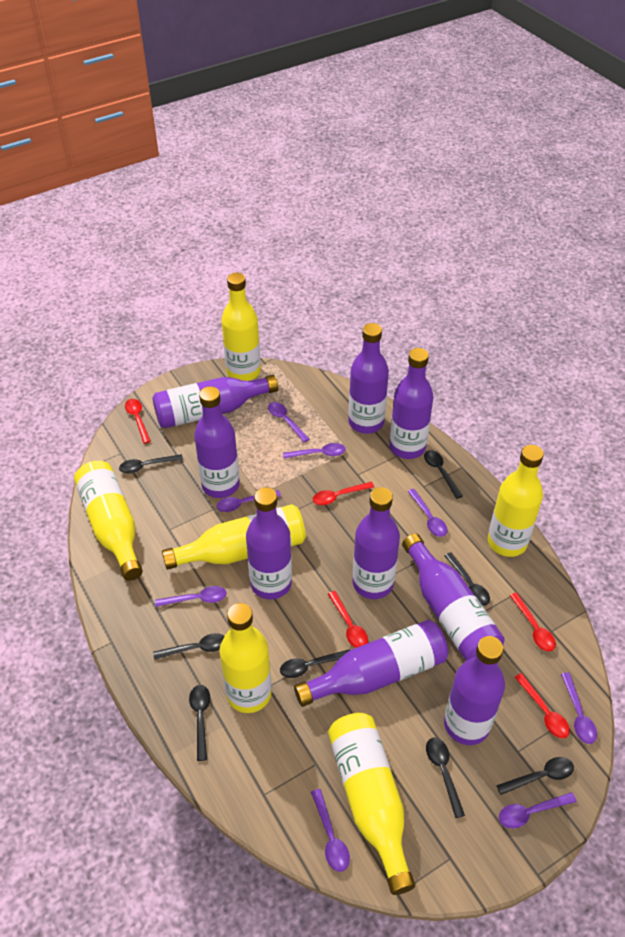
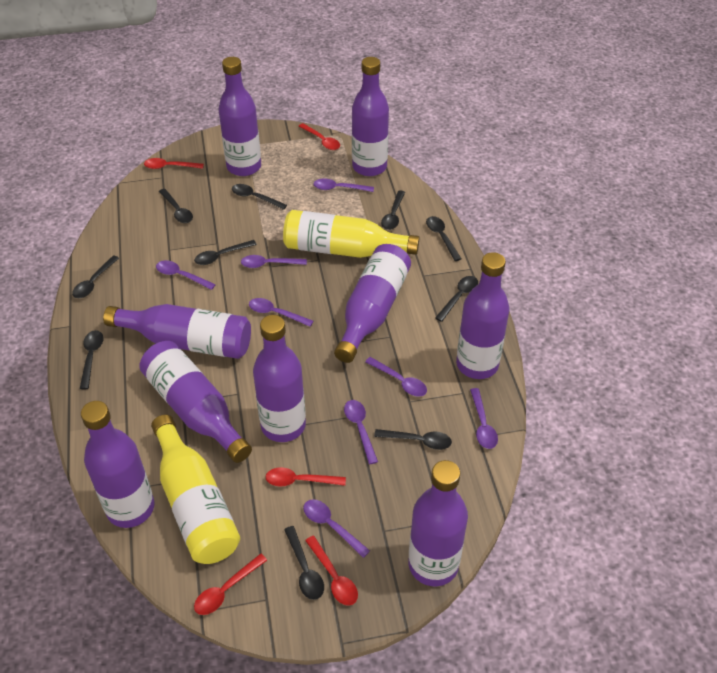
black spoon: 8 -> 10
yellow bottle: 6 -> 2

